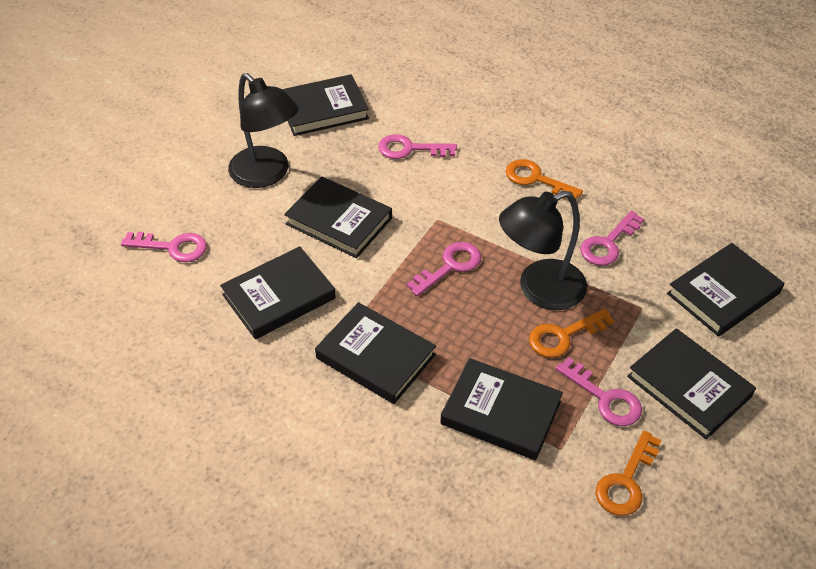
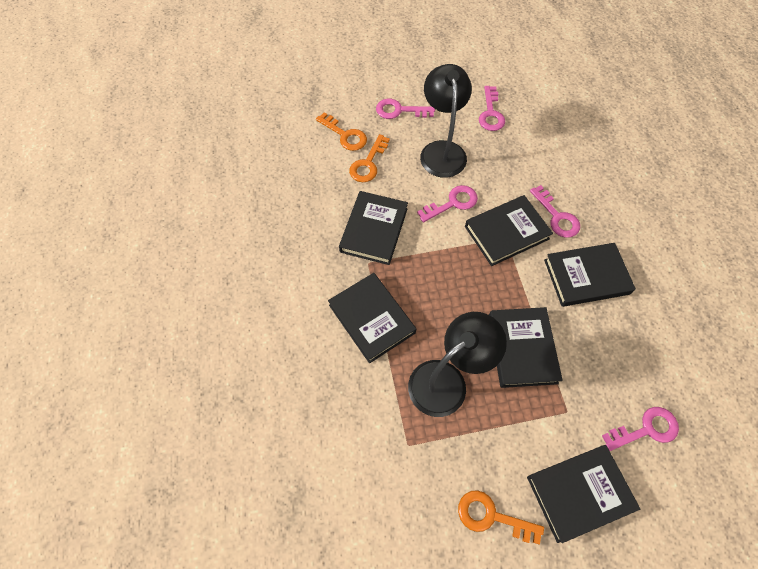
black book: 7 -> 6

